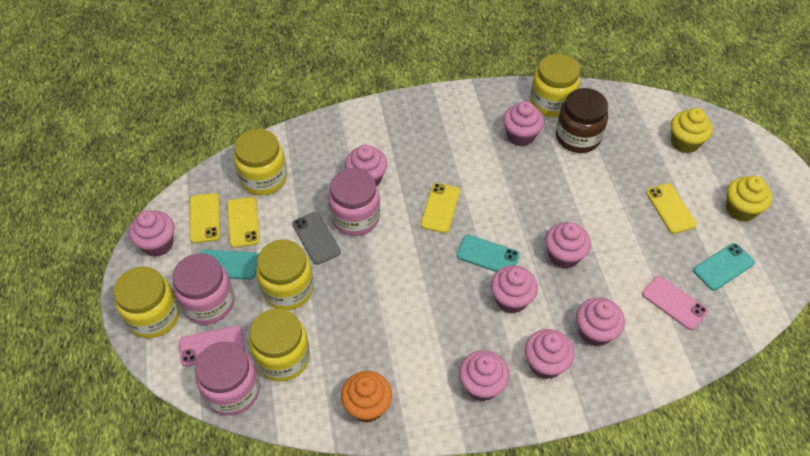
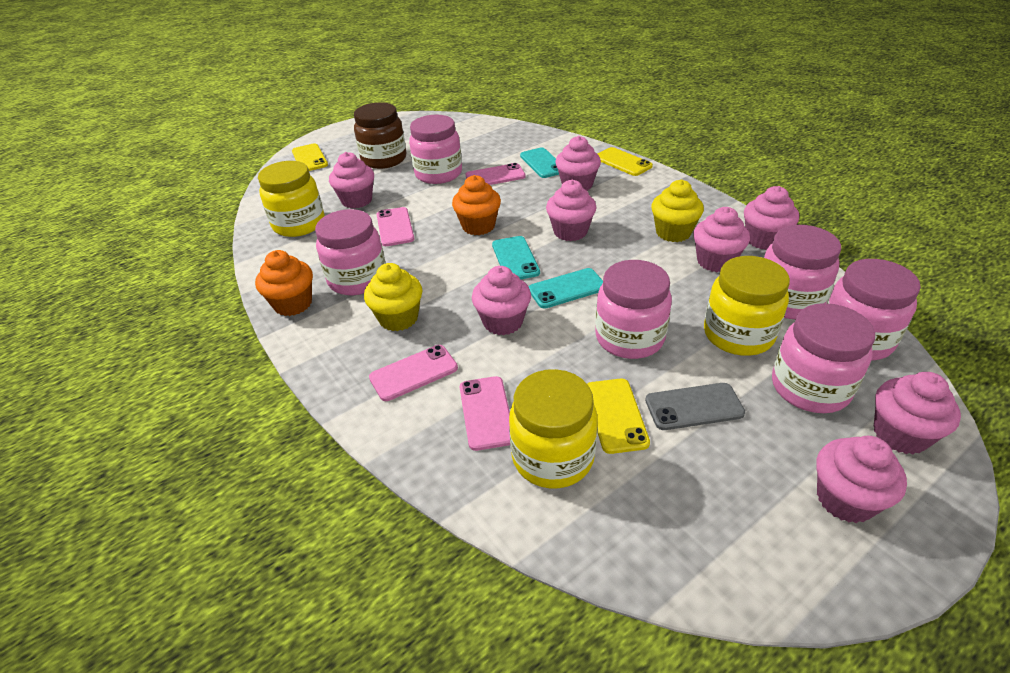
orange cupcake: 1 -> 2
pink jar: 3 -> 6
pink phone: 2 -> 4
yellow jar: 5 -> 3
yellow phone: 4 -> 3

